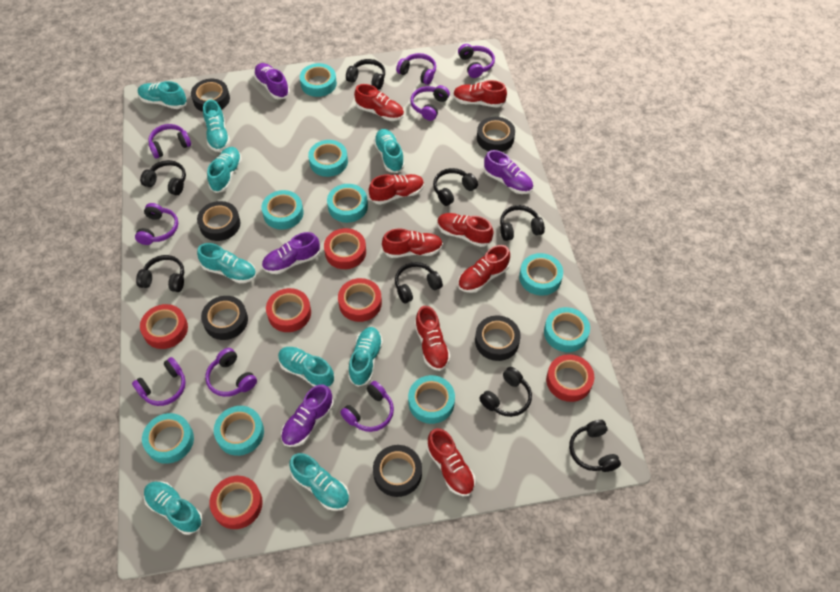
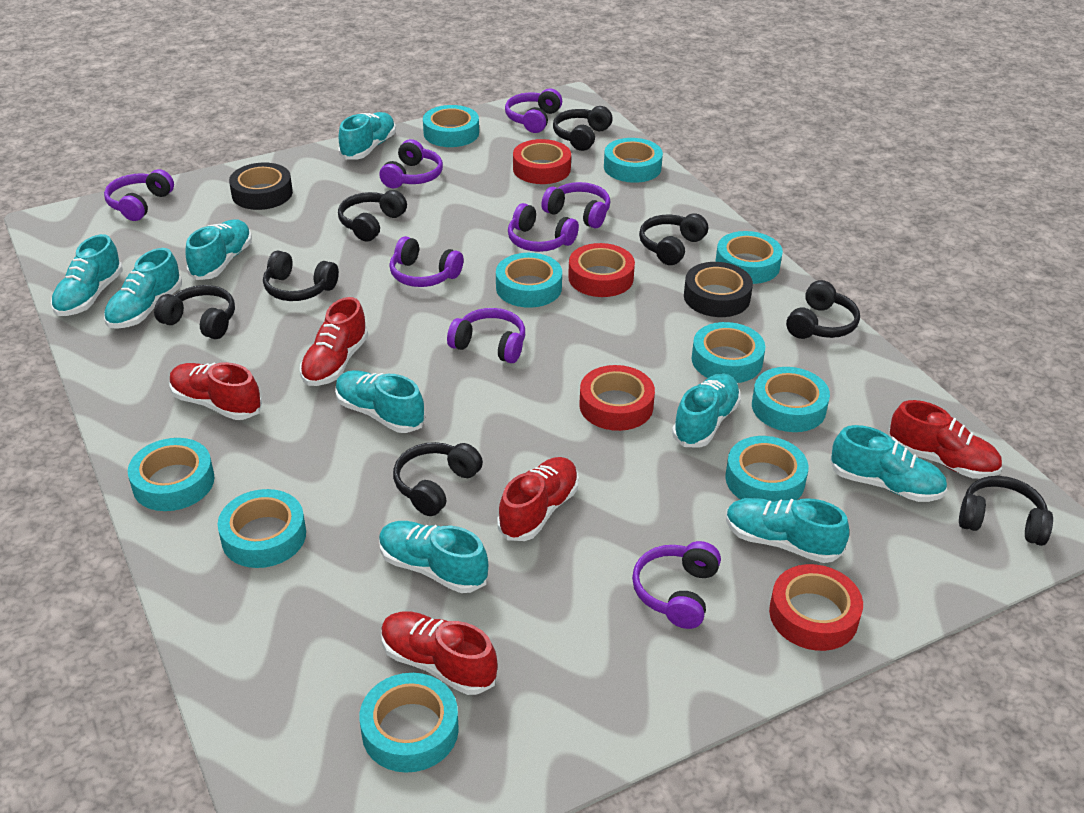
black tape: 6 -> 2
purple shoe: 4 -> 0
red shoe: 8 -> 5
red tape: 6 -> 4
turquoise tape: 9 -> 10

